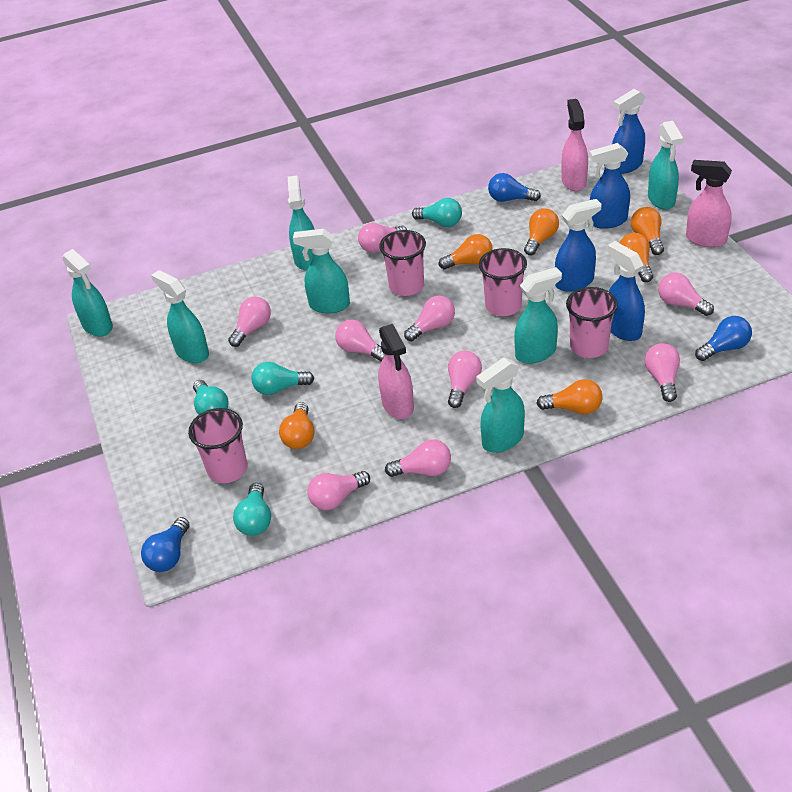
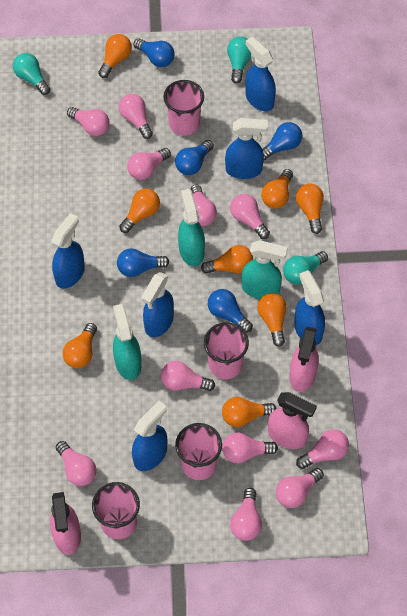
blue light bulb: 3 -> 5
blue spray bottle: 4 -> 6
orange light bulb: 6 -> 8
pink light bulb: 9 -> 11
turquoise light bulb: 4 -> 3
turquoise spray bottle: 7 -> 3

